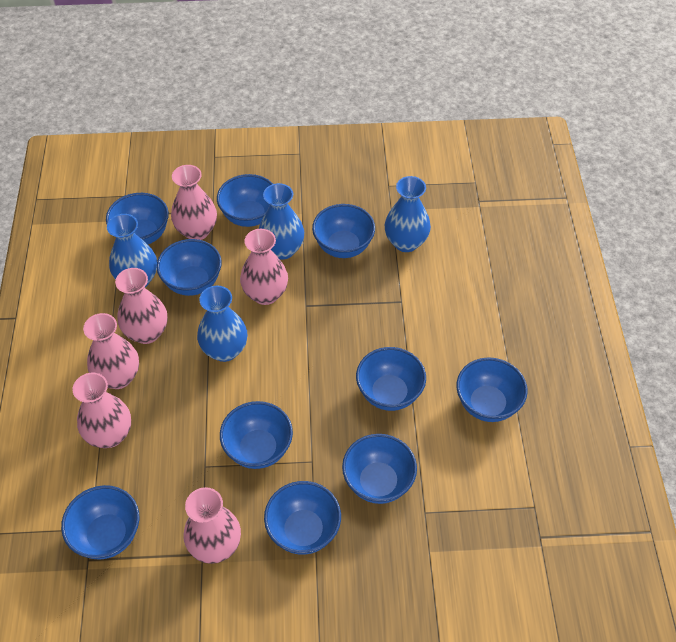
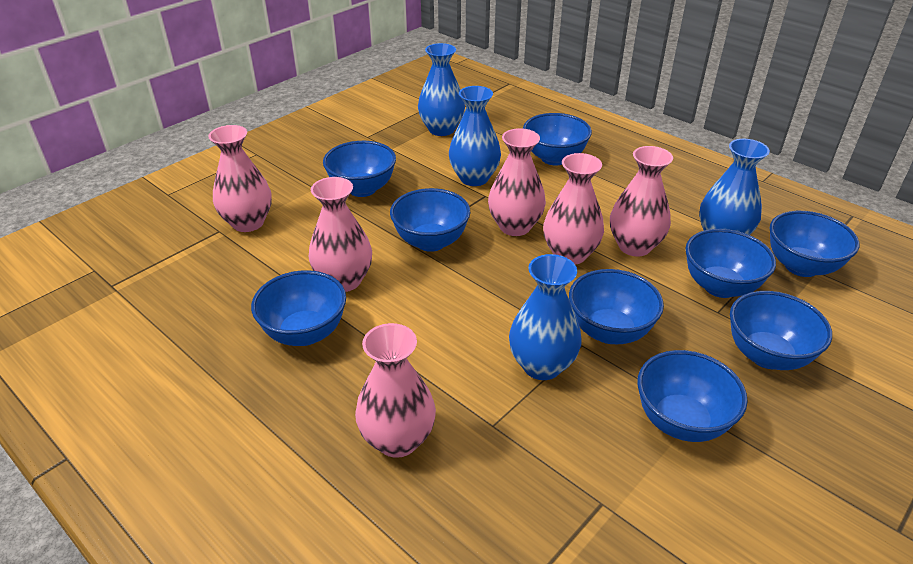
blue bowl: 10 -> 9

